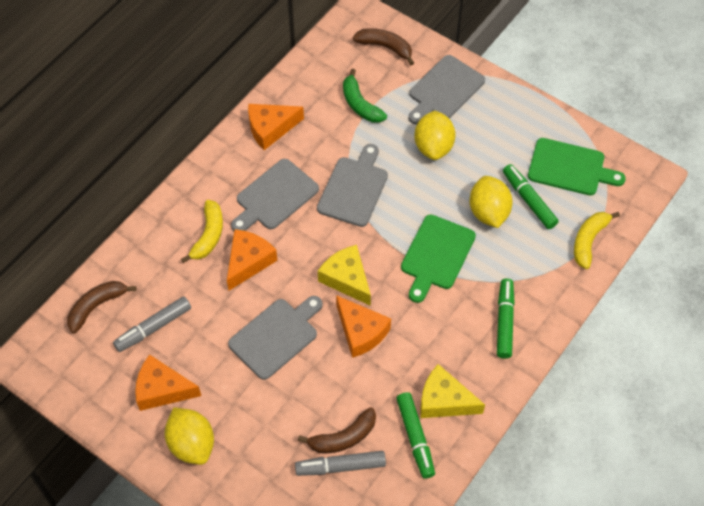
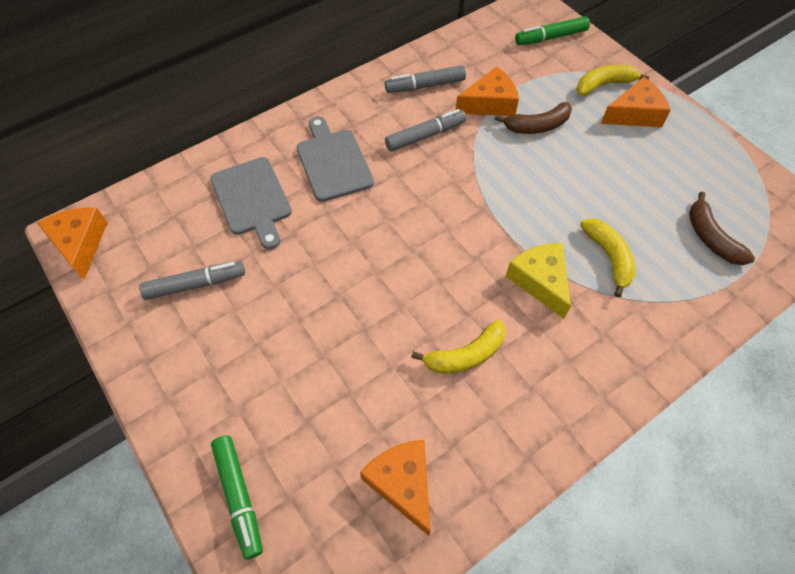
brown banana: 3 -> 2
green banana: 1 -> 0
green cutting board: 2 -> 0
green marker: 3 -> 2
grey cutting board: 4 -> 2
grey marker: 2 -> 3
yellow banana: 2 -> 3
yellow cheese: 2 -> 1
yellow lemon: 3 -> 0

